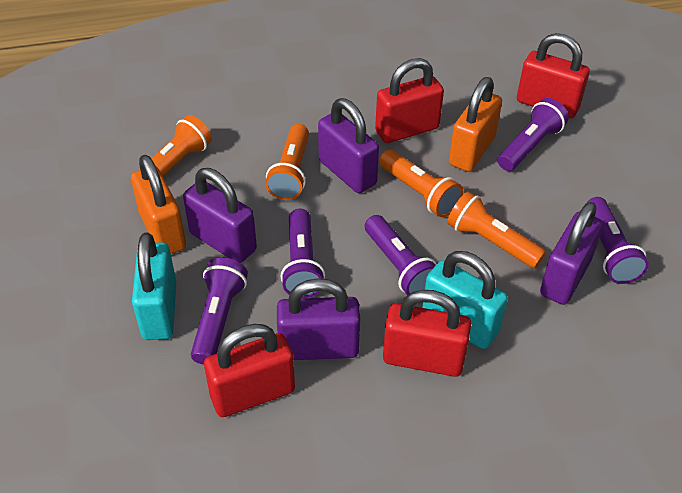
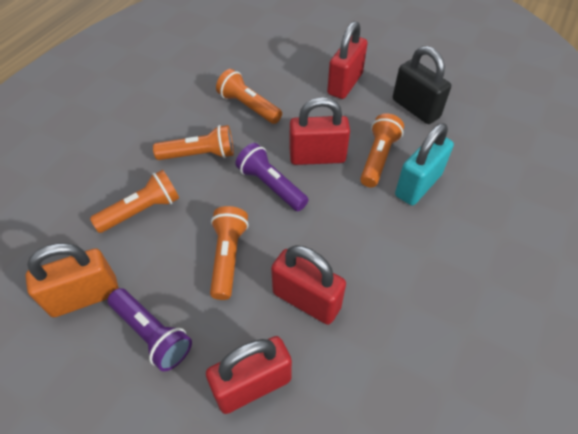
black padlock: 0 -> 1
orange flashlight: 4 -> 5
orange padlock: 2 -> 1
purple flashlight: 5 -> 2
purple padlock: 4 -> 0
turquoise padlock: 2 -> 1

